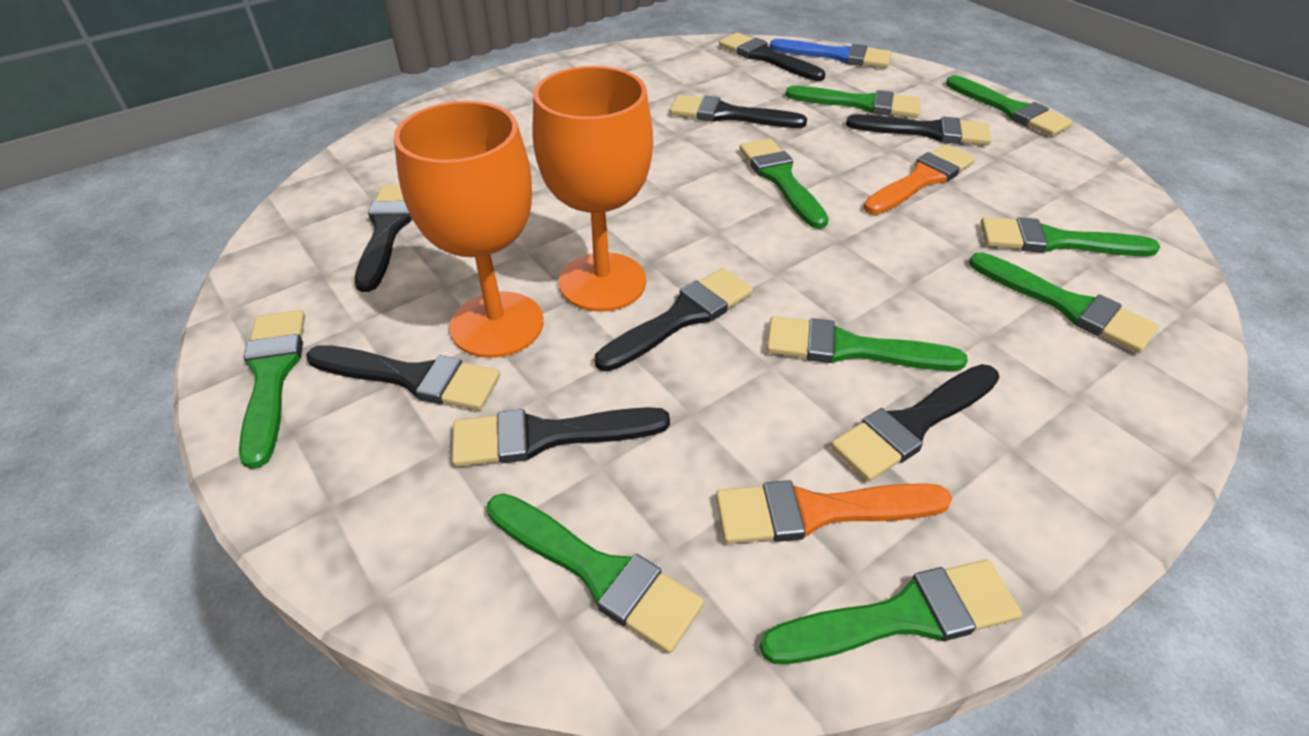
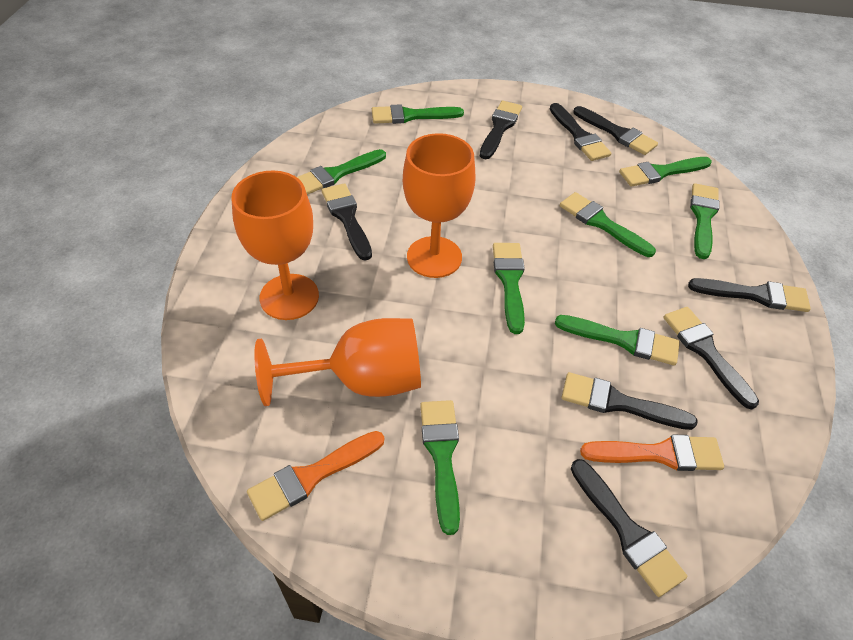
blue brush: 1 -> 0
green brush: 9 -> 8
orange goblet: 2 -> 3

